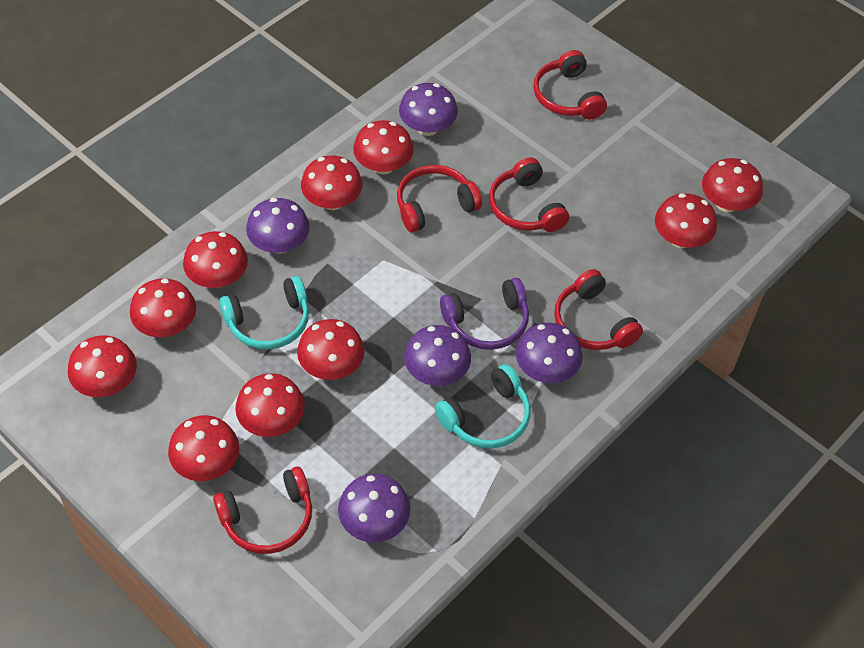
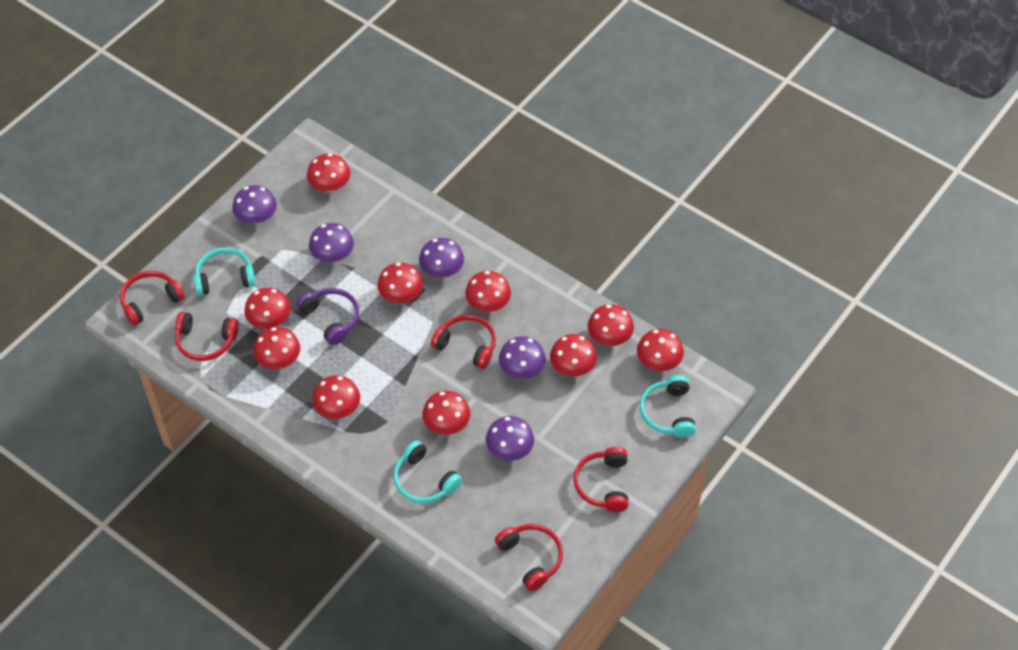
turquoise headphones: 2 -> 3

